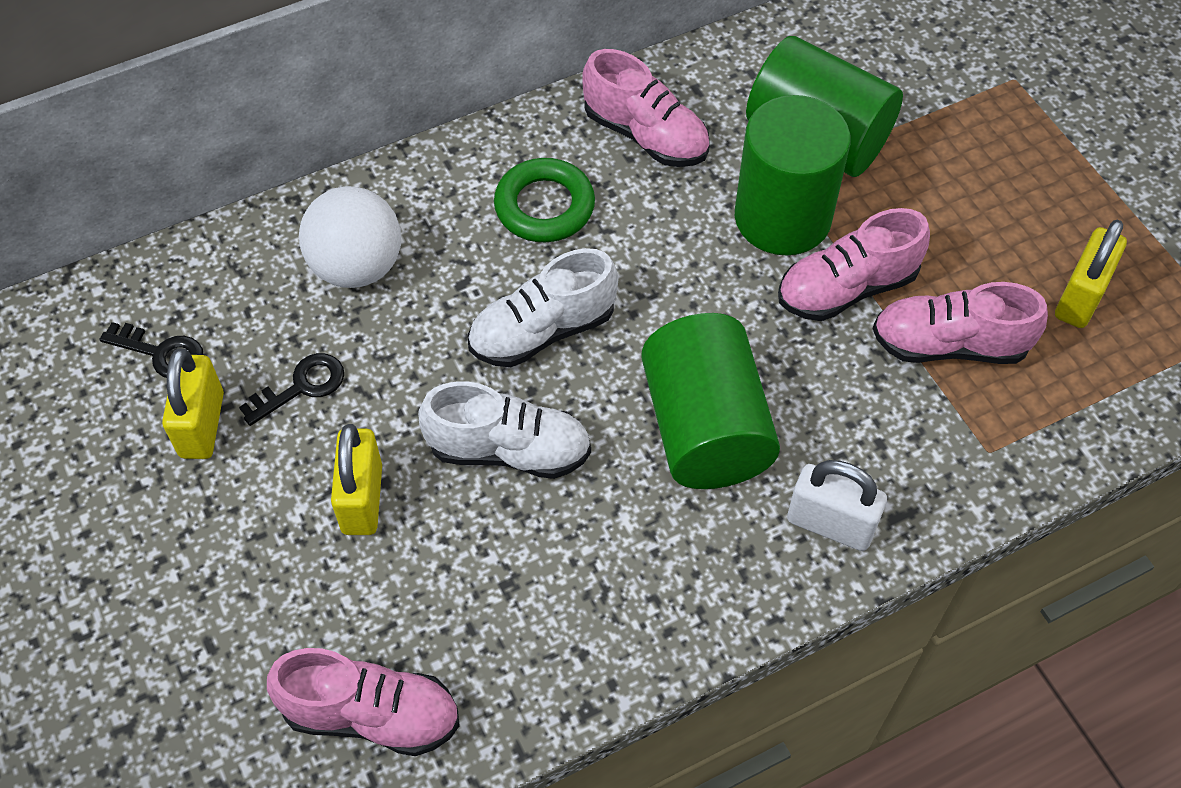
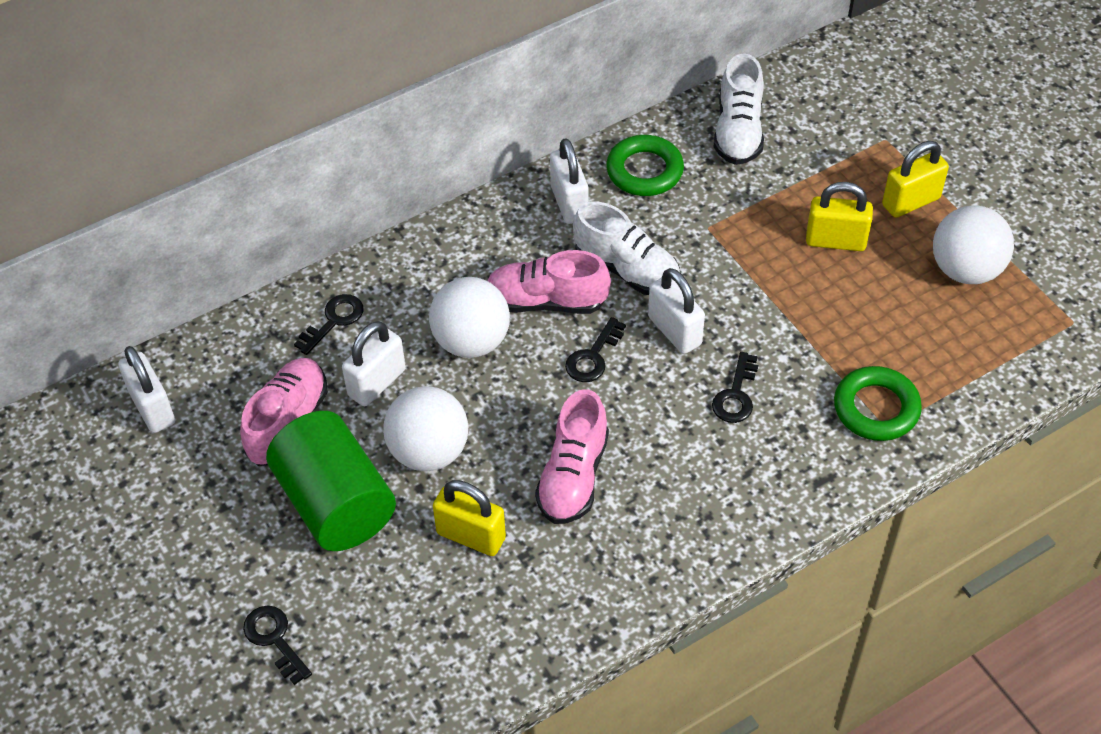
black key: 2 -> 4
green cylinder: 3 -> 1
green ring: 1 -> 2
pink shoe: 4 -> 3
white ball: 1 -> 3
white padlock: 1 -> 4

